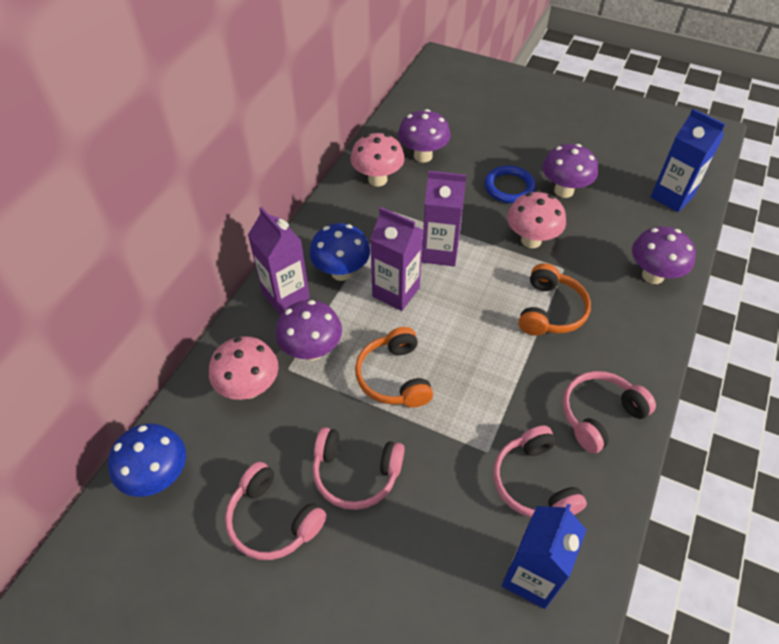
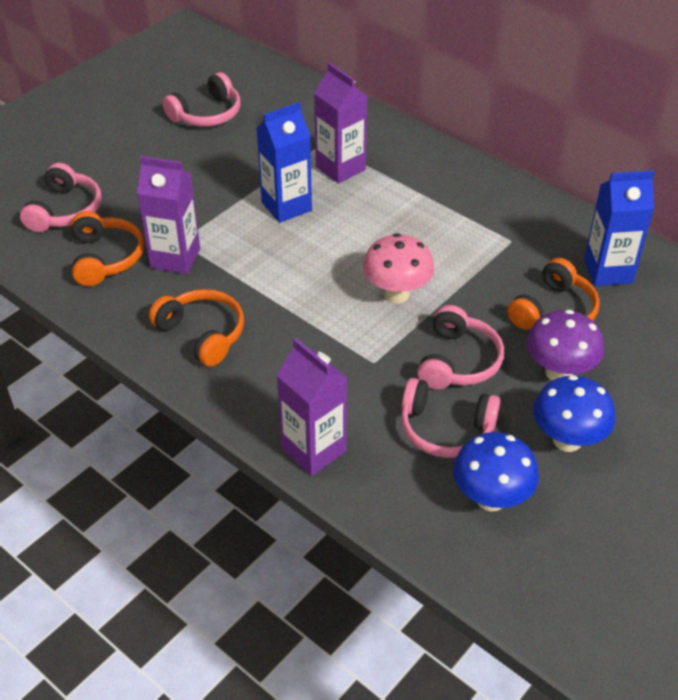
blue ring: 1 -> 0
orange headphones: 2 -> 3
pink mushroom: 3 -> 1
purple mushroom: 4 -> 1

